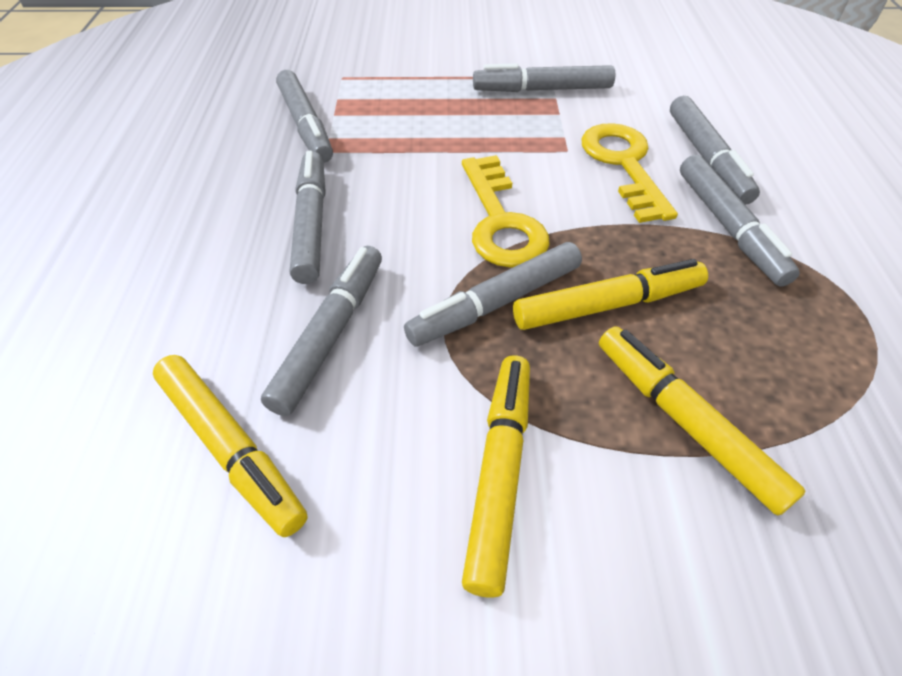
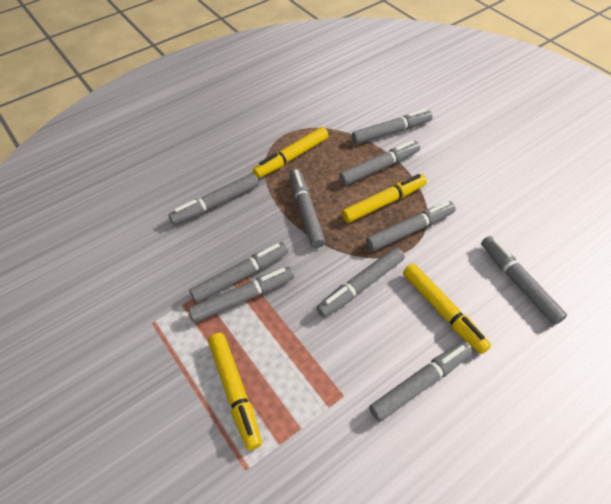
grey marker: 7 -> 10
yellow key: 2 -> 0

